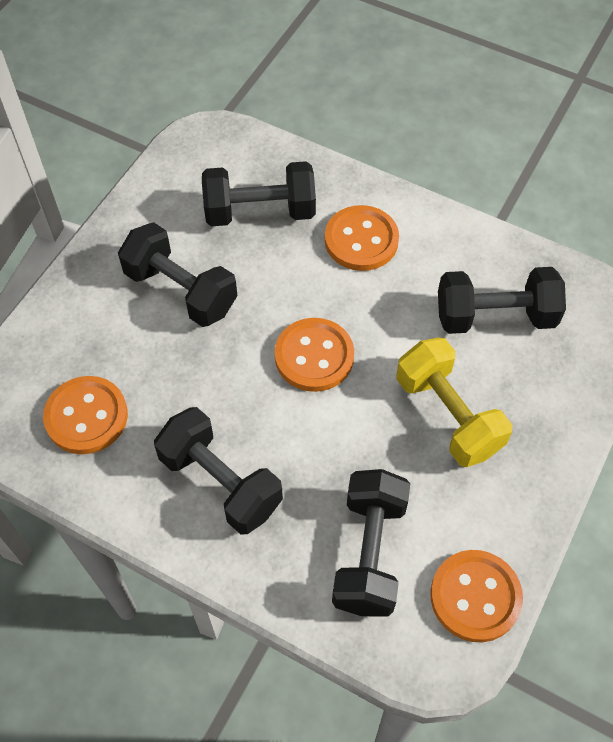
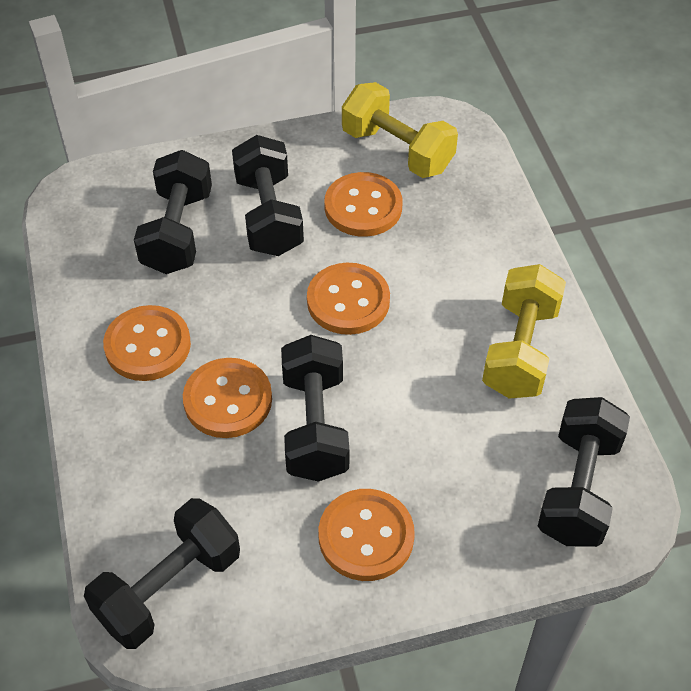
orange button: 4 -> 5
yellow dumbbell: 1 -> 2

